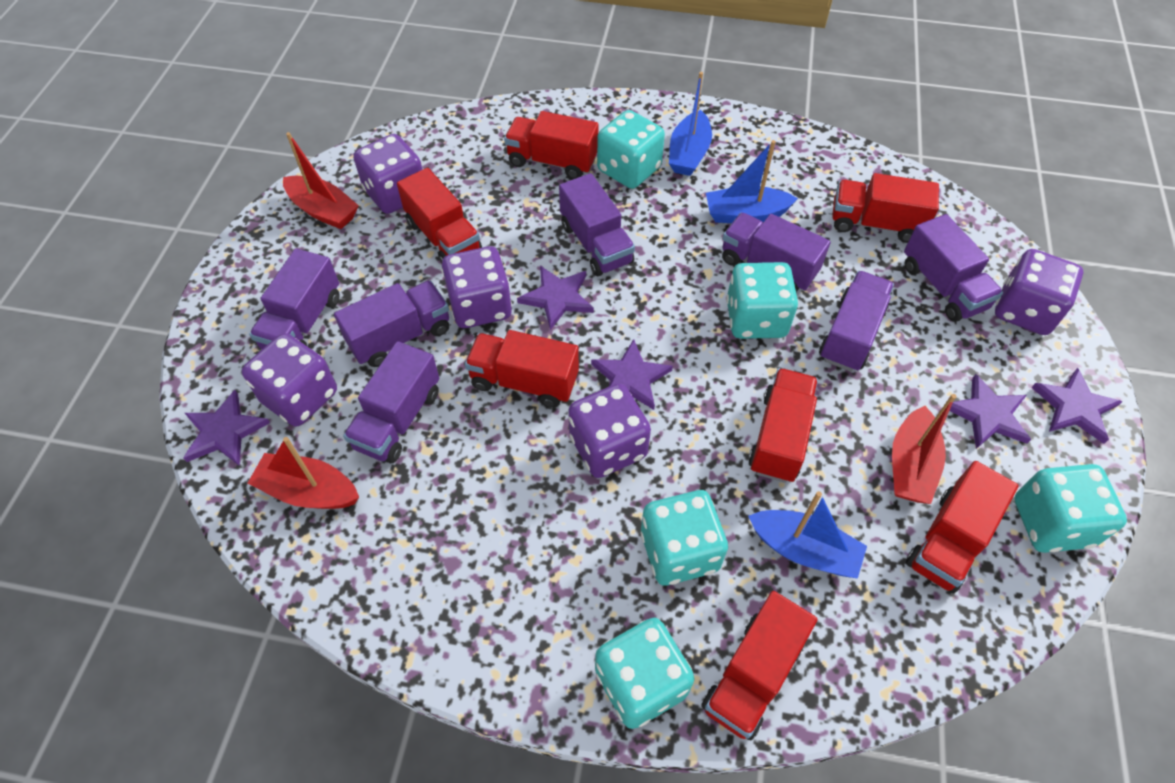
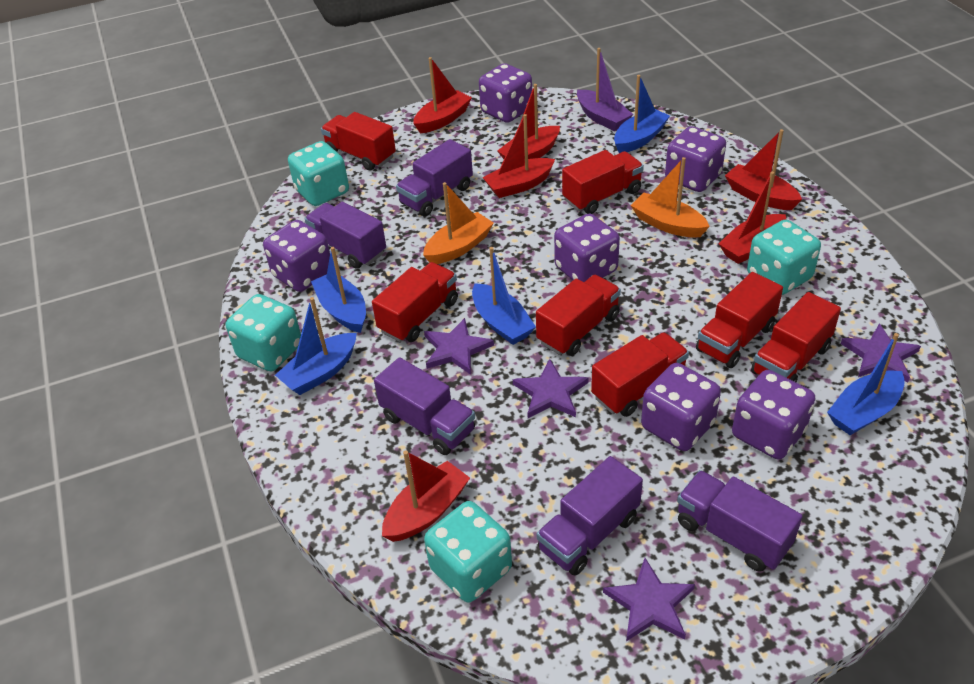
blue boat: 3 -> 5
orange boat: 0 -> 2
purple boat: 0 -> 1
purple dice: 5 -> 6
purple star: 5 -> 4
purple truck: 7 -> 5
red boat: 3 -> 6
turquoise dice: 5 -> 4

